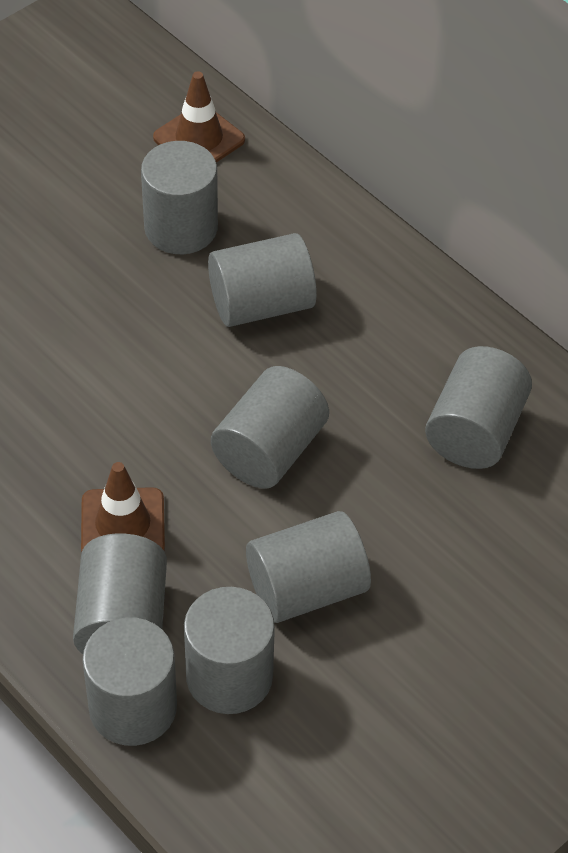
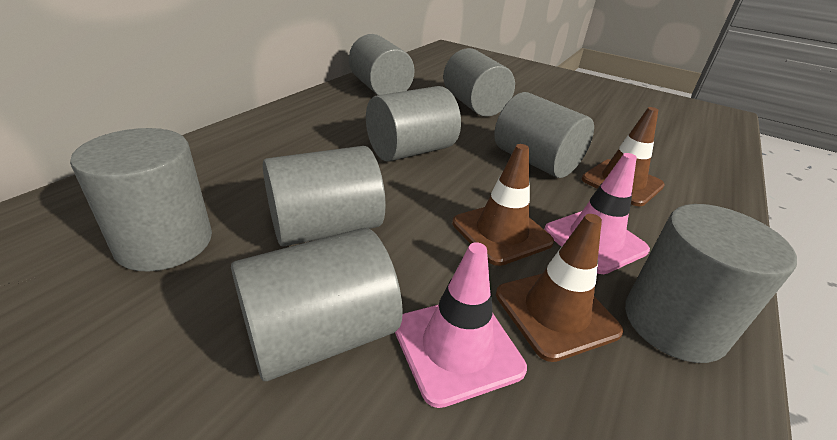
brown traffic cone: 2 -> 3
pink traffic cone: 0 -> 2

